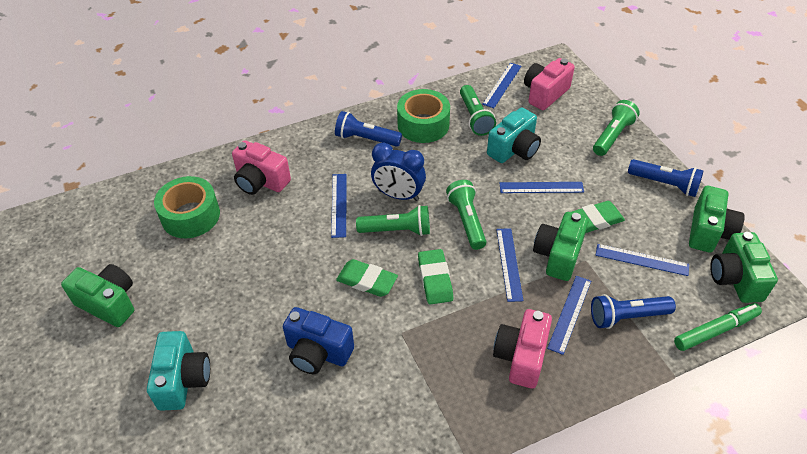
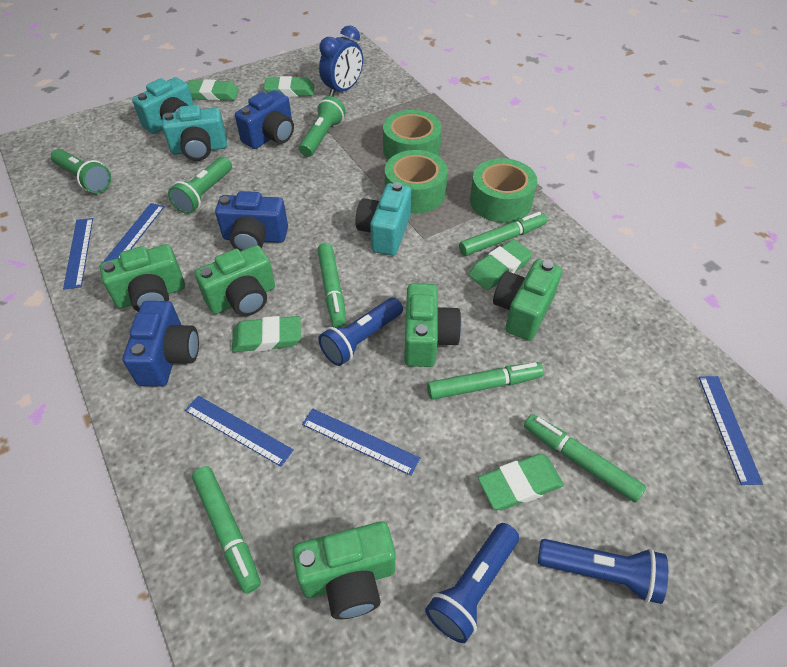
blue camera: 1 -> 3
blue ruler: 6 -> 5
green camera: 4 -> 5
green eraser: 3 -> 5
green flashlight: 4 -> 3
green marker: 1 -> 5
green tape: 2 -> 3
pink camera: 3 -> 0
turquoise camera: 2 -> 3

